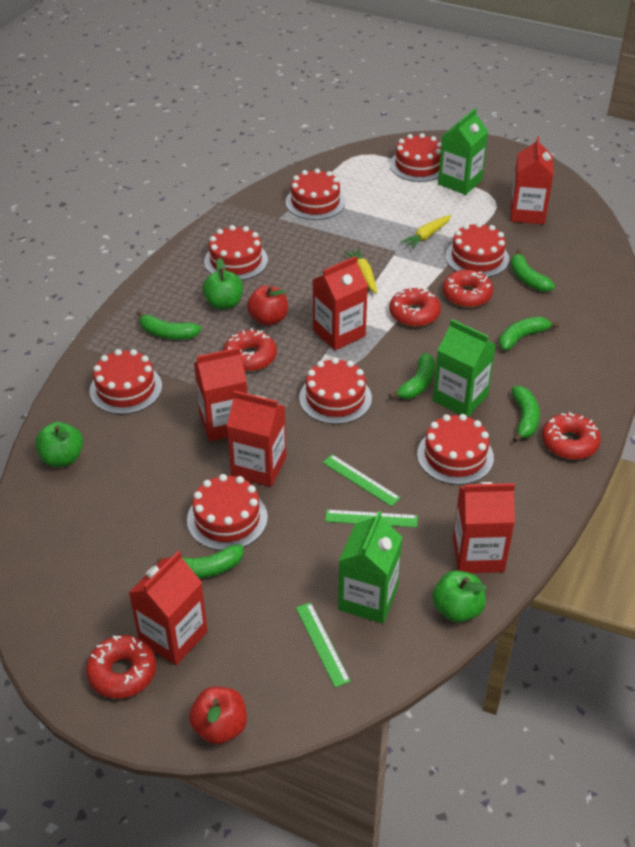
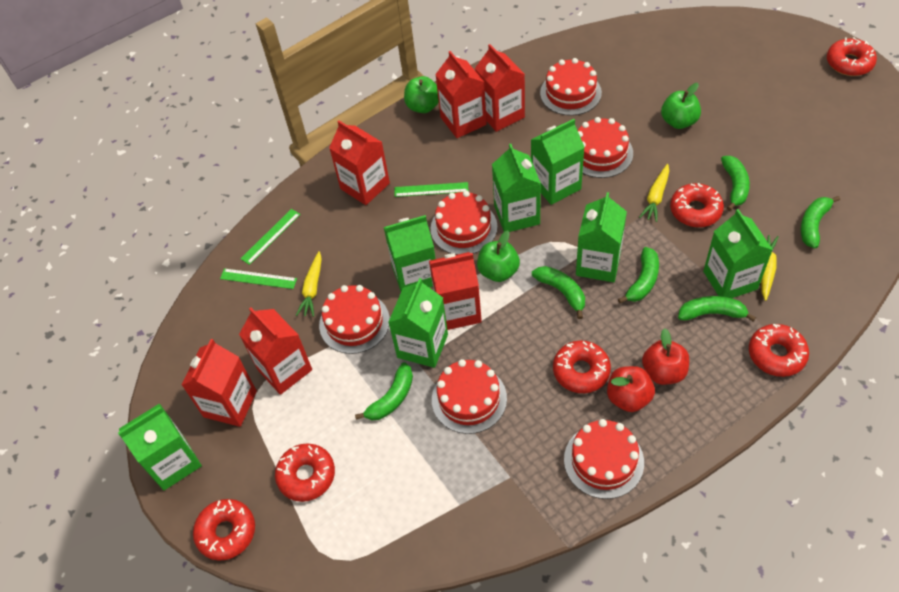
green carton: 3 -> 7
red cake: 8 -> 6
red donut: 5 -> 6
yellow carrot: 2 -> 3

